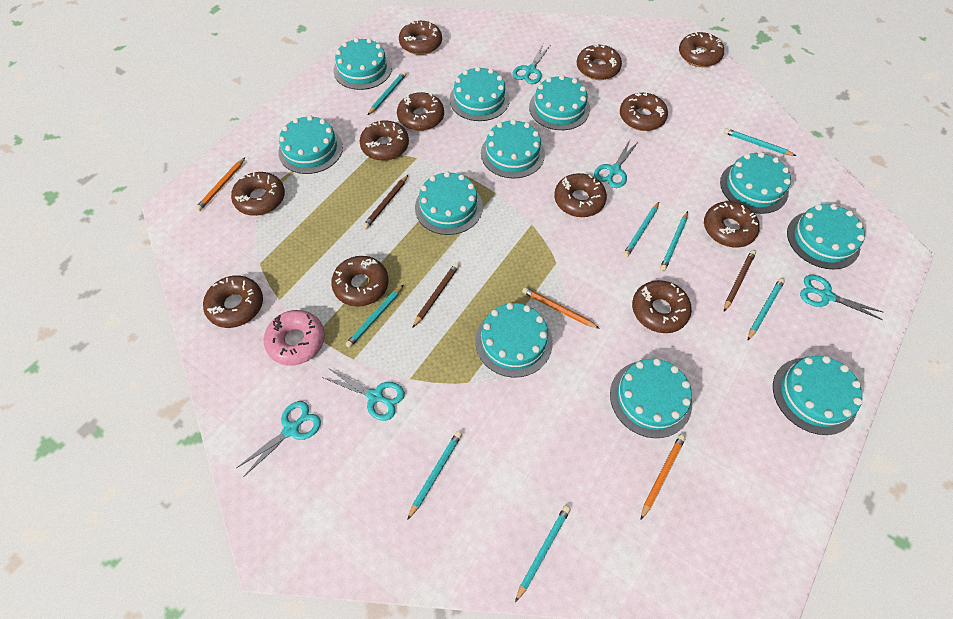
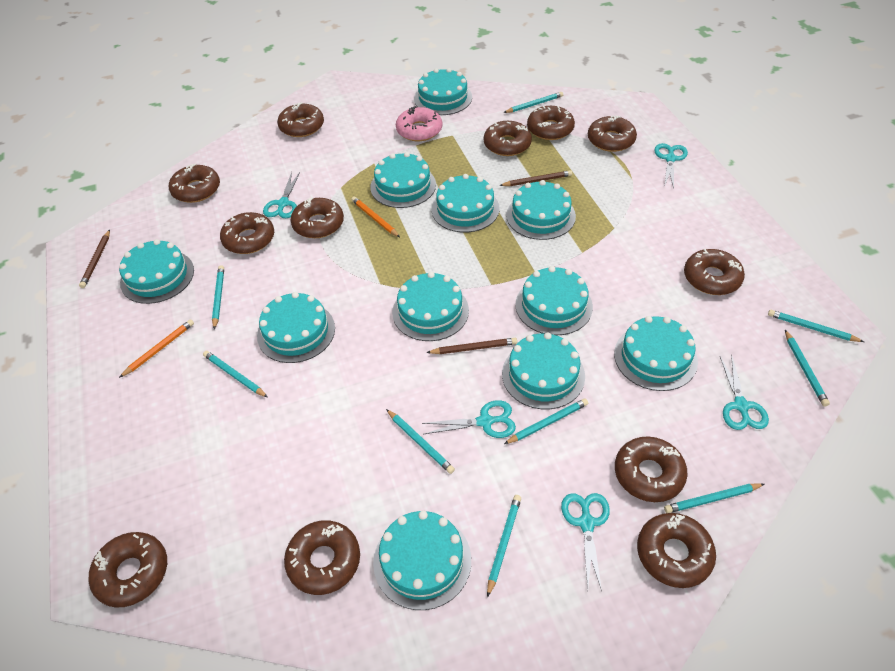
orange pencil: 3 -> 2
turquoise pencil: 8 -> 9

